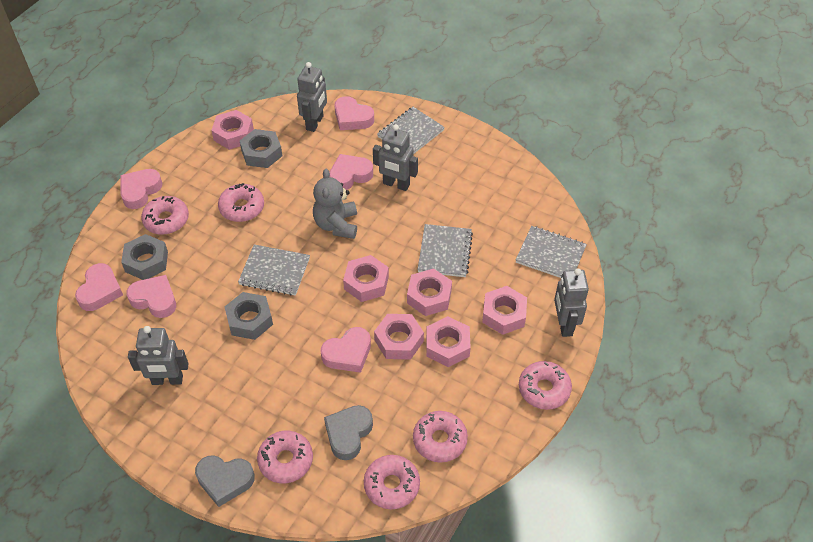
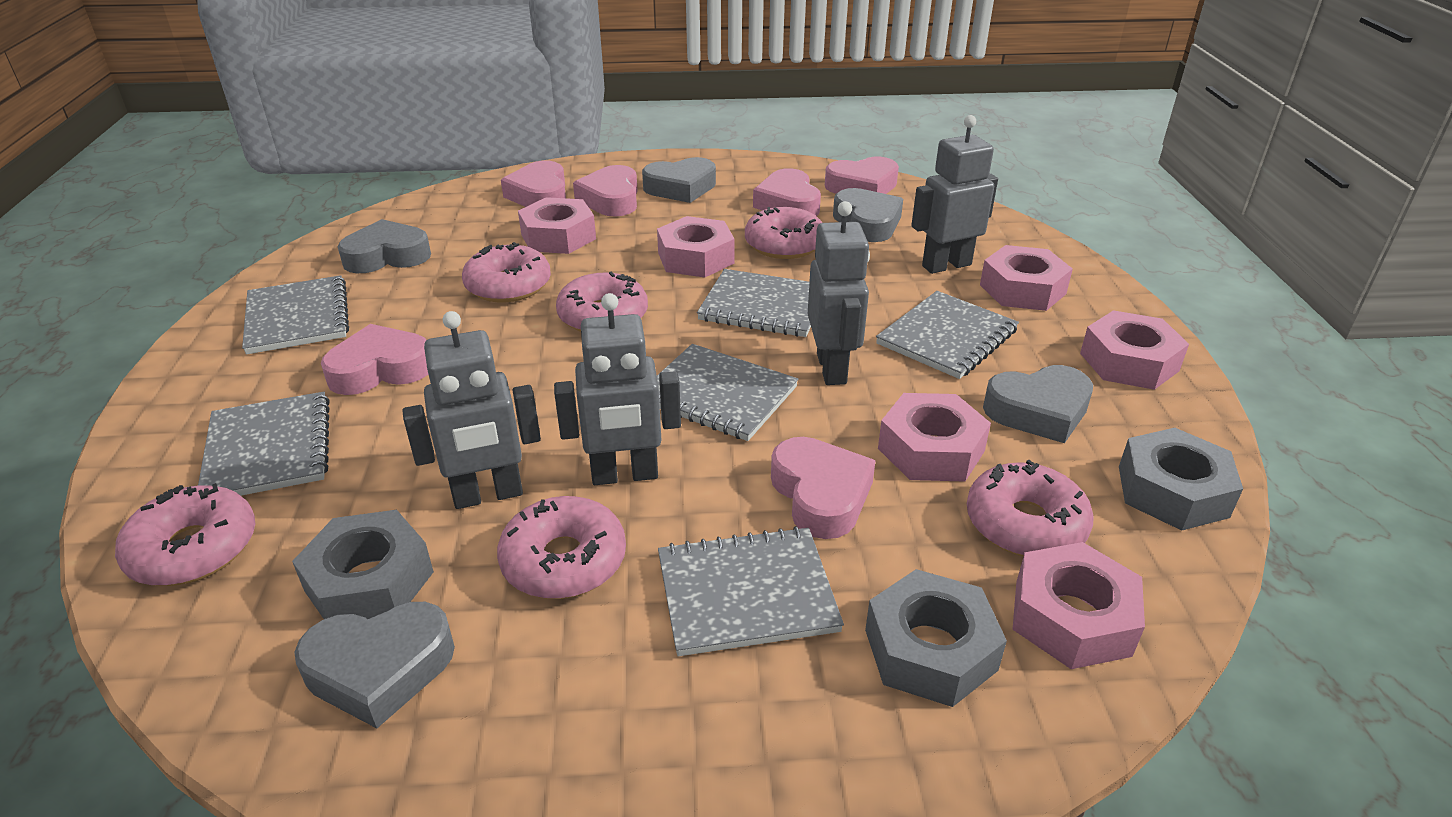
grey heart: 2 -> 5
grey notebook: 4 -> 6
grey teddy bear: 1 -> 0

